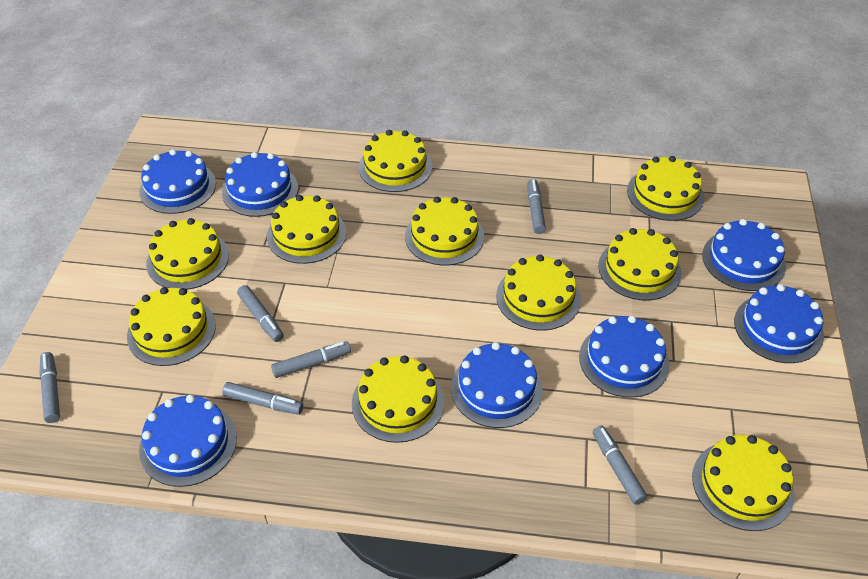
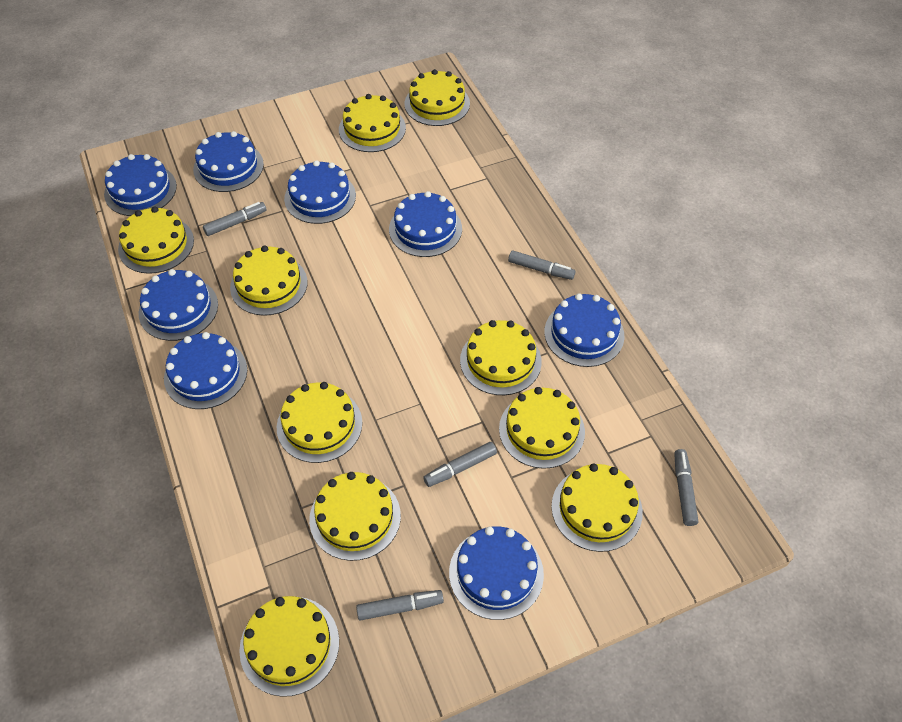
blue cake: 7 -> 8
grey marker: 6 -> 5

